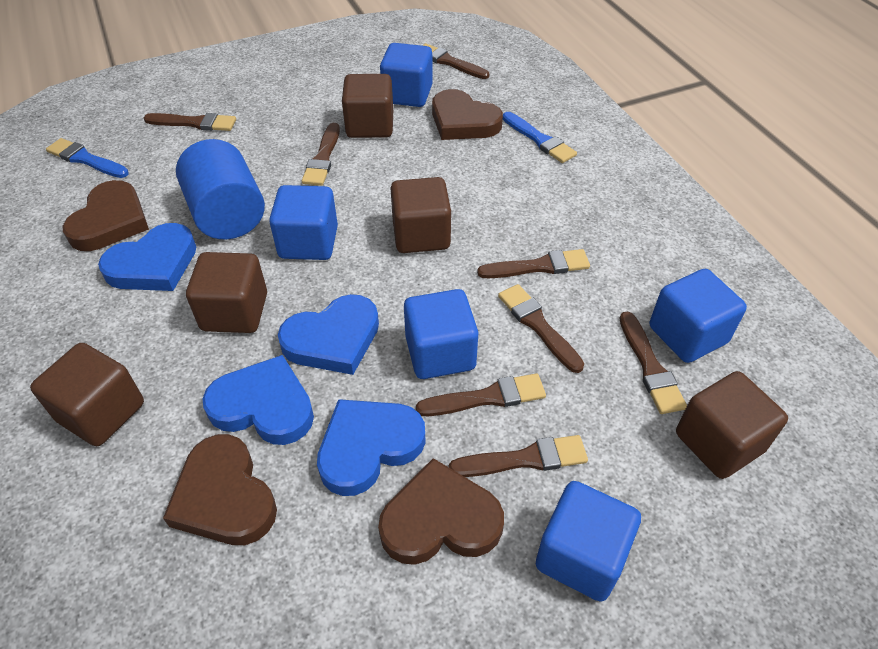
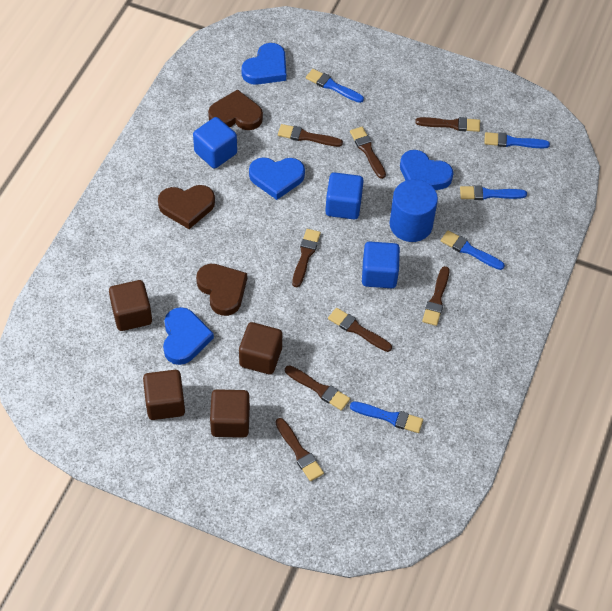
blue brush: 2 -> 5
blue cube: 5 -> 3
brown cube: 5 -> 4
brown heart: 4 -> 3

